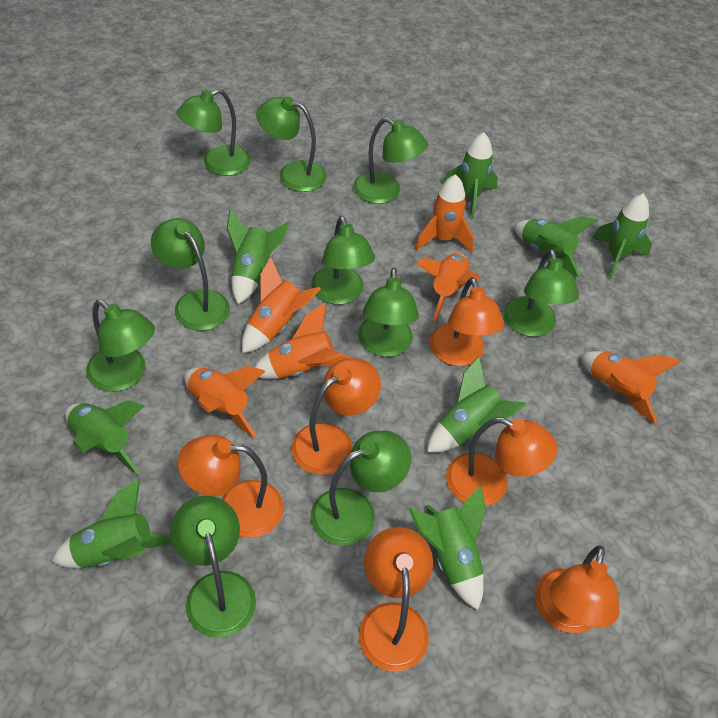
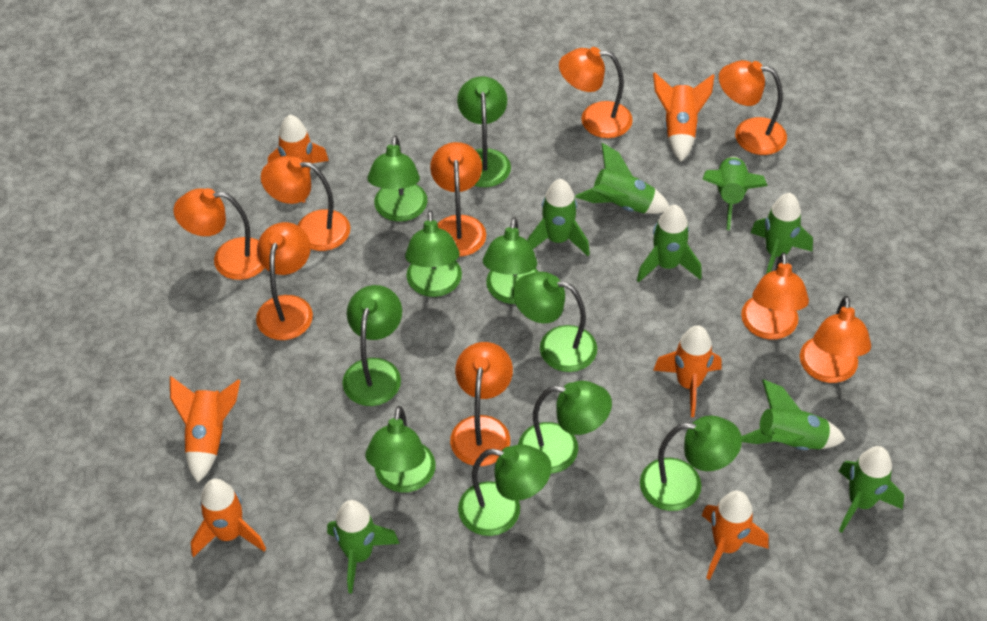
orange lamp: 6 -> 9

